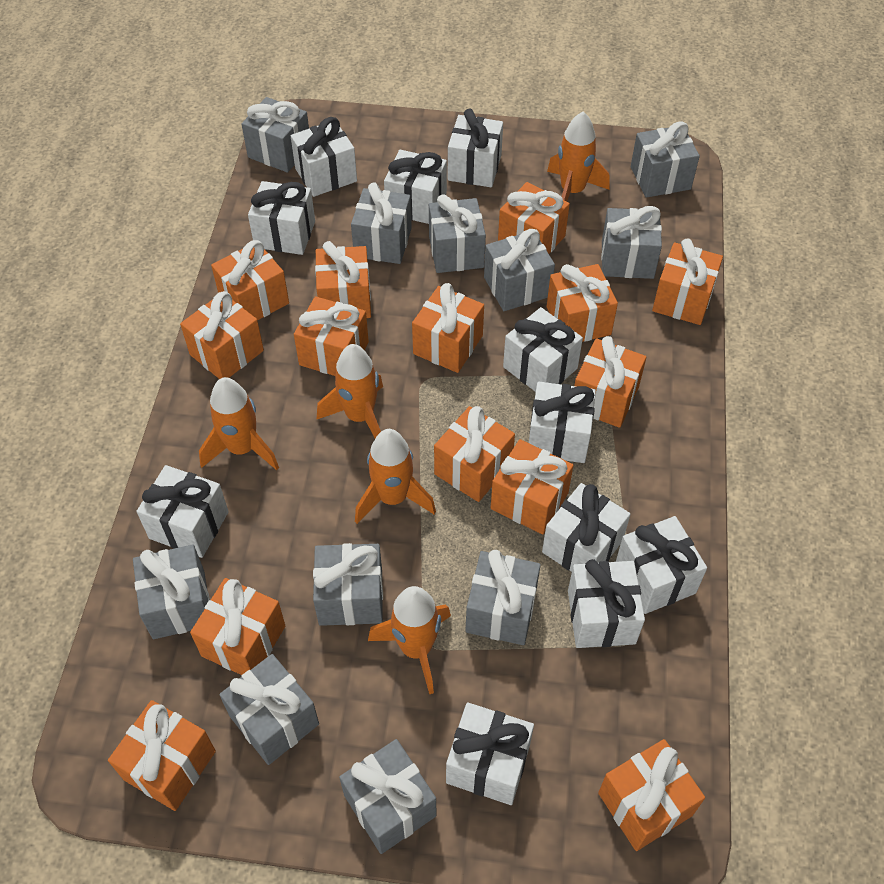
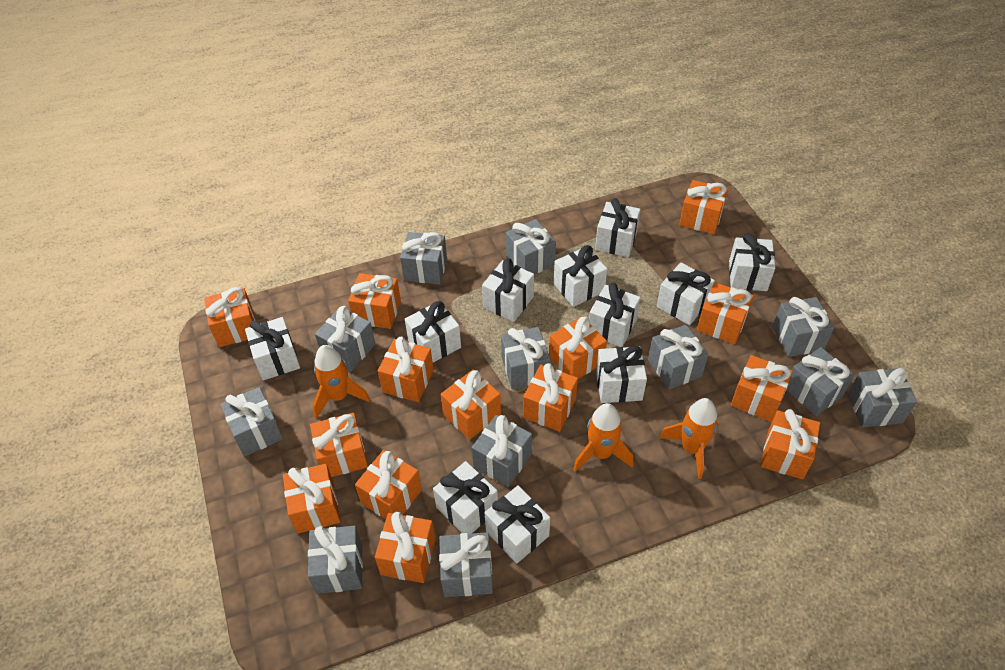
grey gift: 11 -> 12
orange rocket: 5 -> 3

